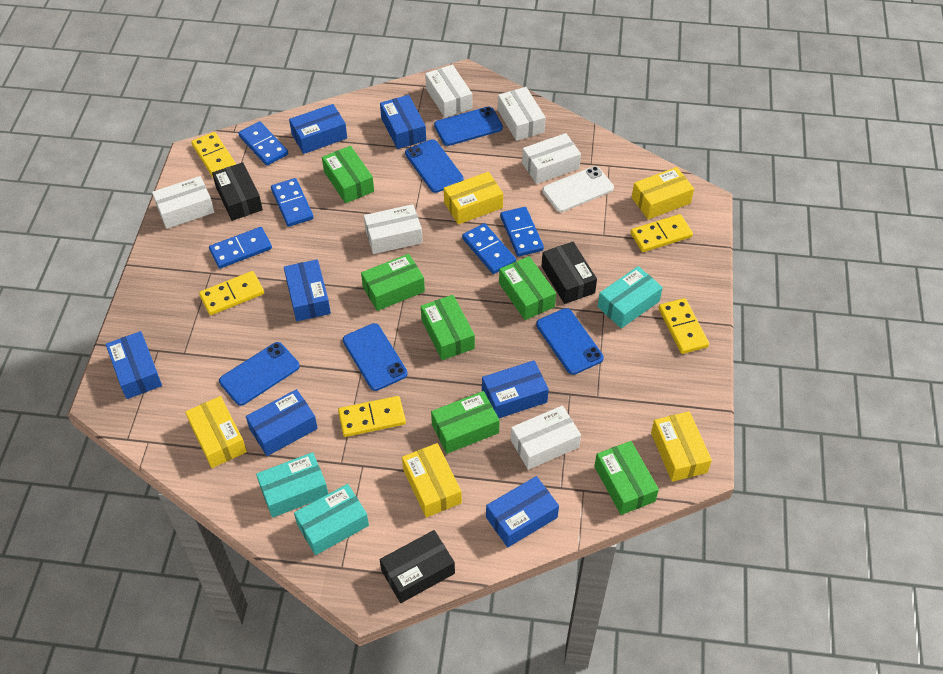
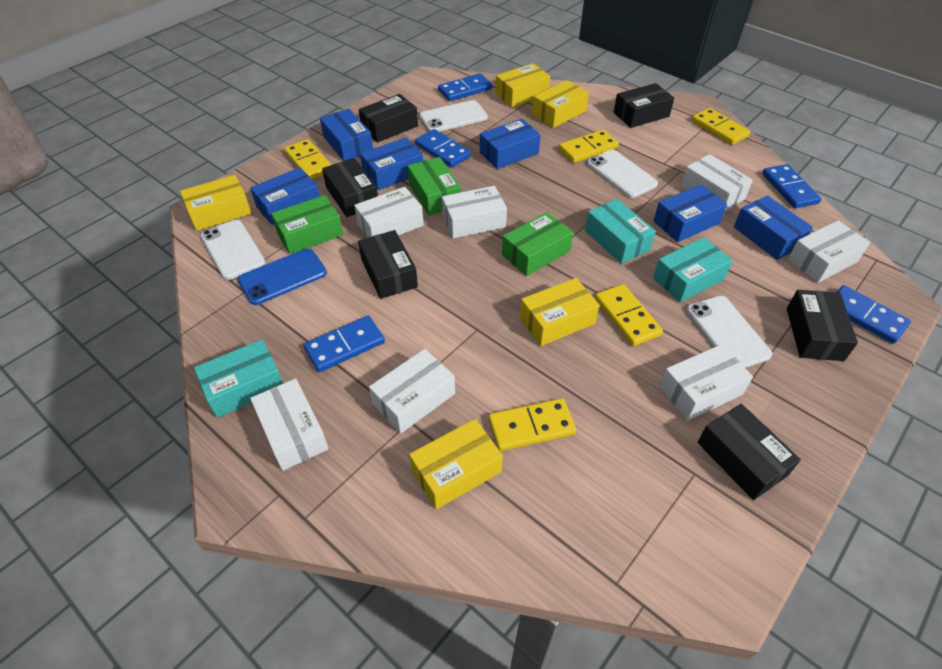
black box: 3 -> 6
blue box: 7 -> 6
blue phone: 5 -> 1
green box: 6 -> 3
white box: 6 -> 7
white phone: 1 -> 4

